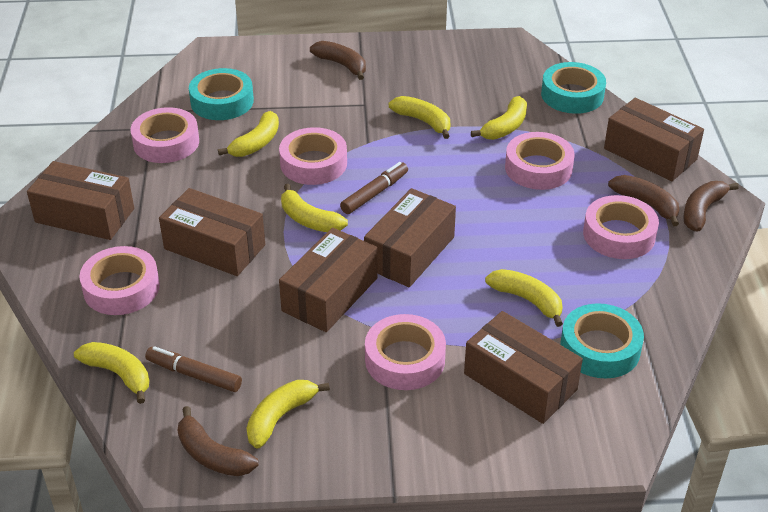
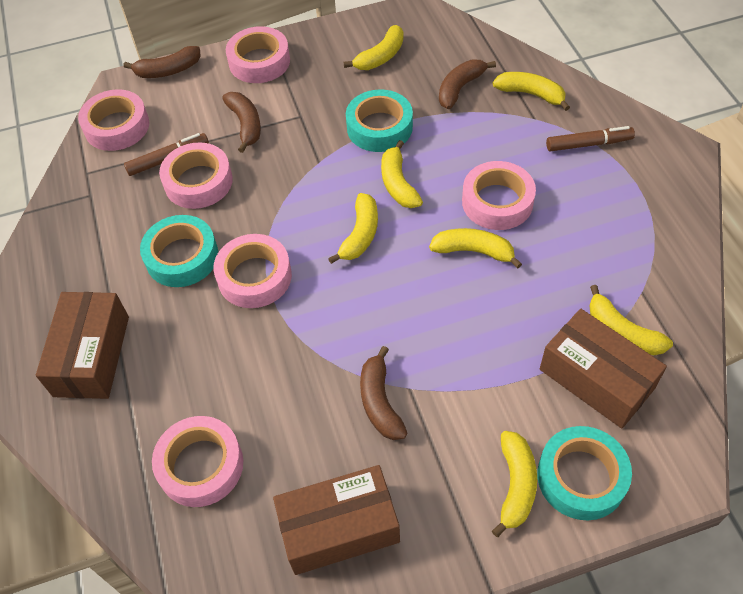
brown box: 6 -> 3

